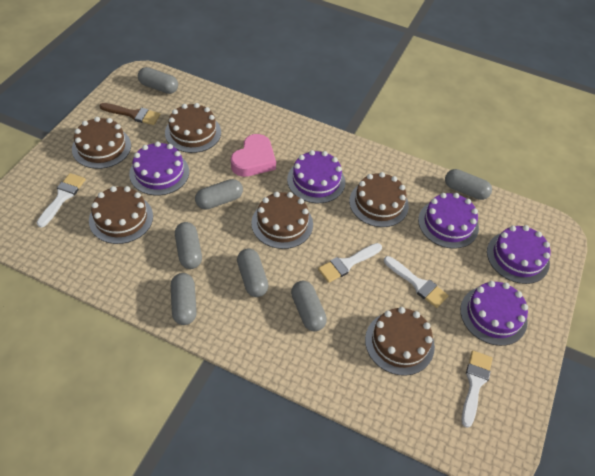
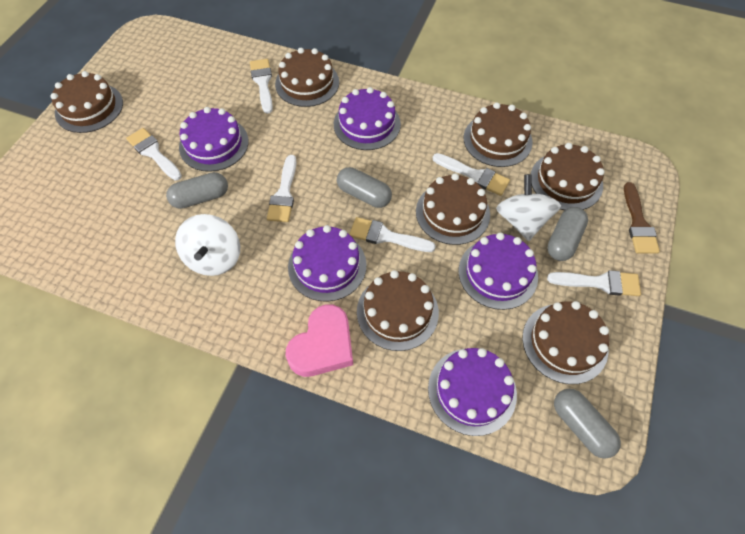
brown cake: 6 -> 7
grey capsule: 7 -> 4
white brush: 4 -> 6
white spinning top: 0 -> 2

